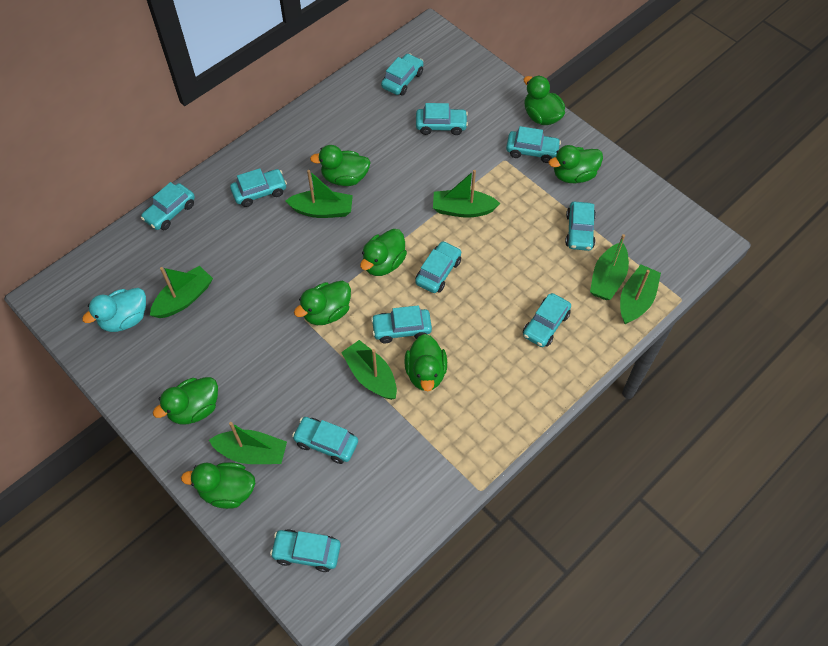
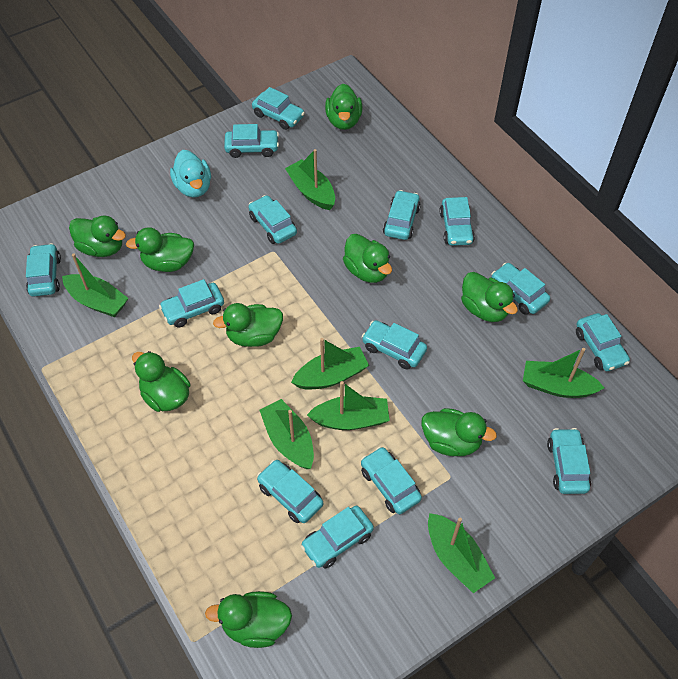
green duck: 8 -> 9
turquoise car: 11 -> 14

